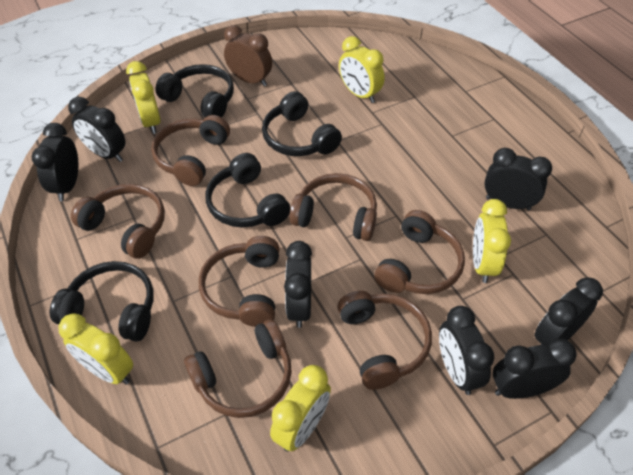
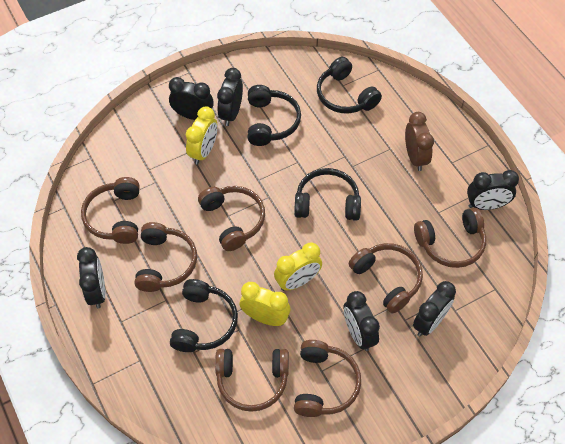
black clock: 7 -> 6
yellow clock: 5 -> 3

